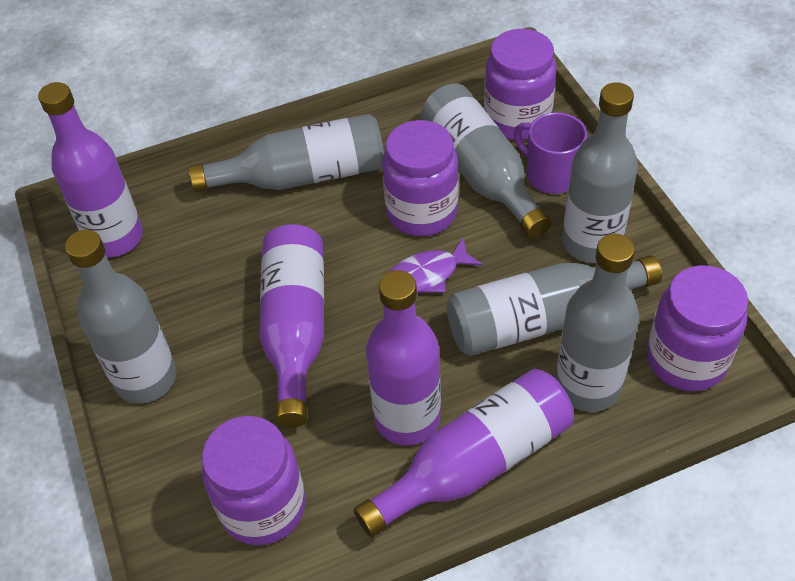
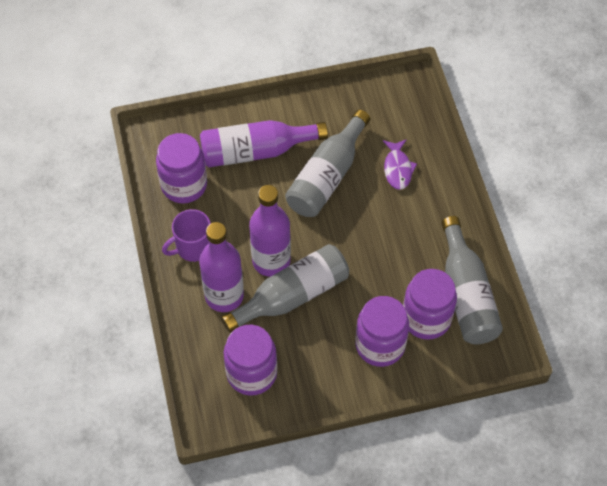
grey bottle: 6 -> 3
purple bottle: 4 -> 3

